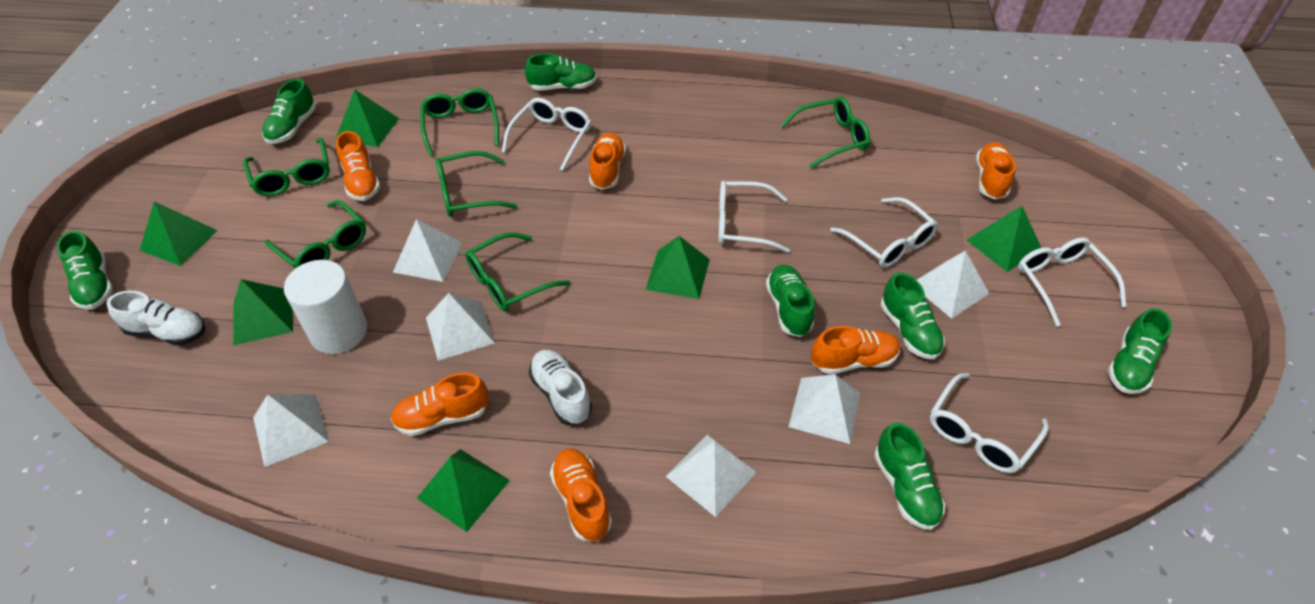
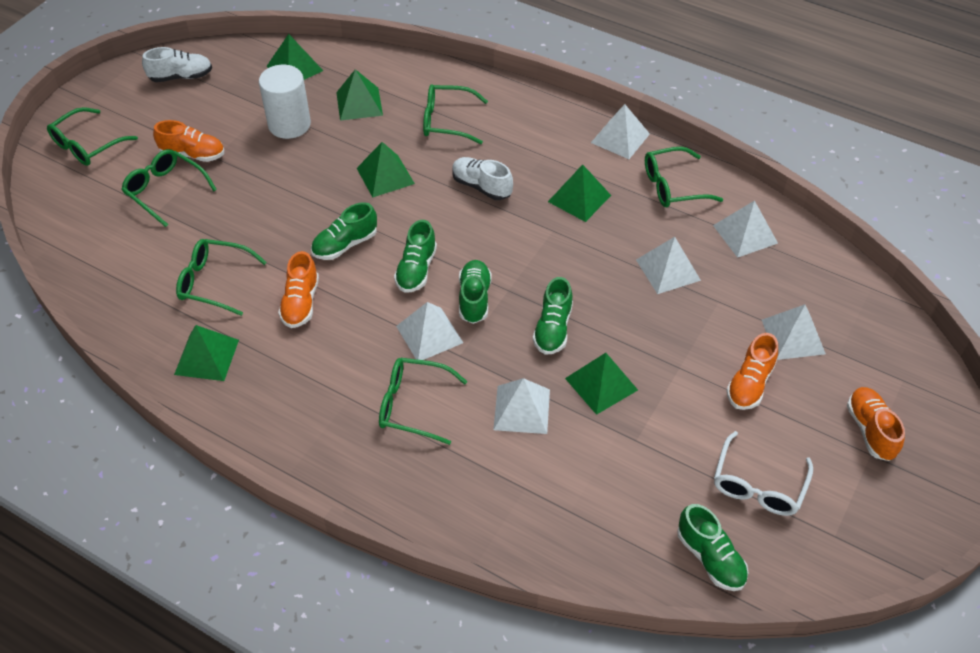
green shoe: 7 -> 5
orange shoe: 6 -> 4
white glasses: 5 -> 1

